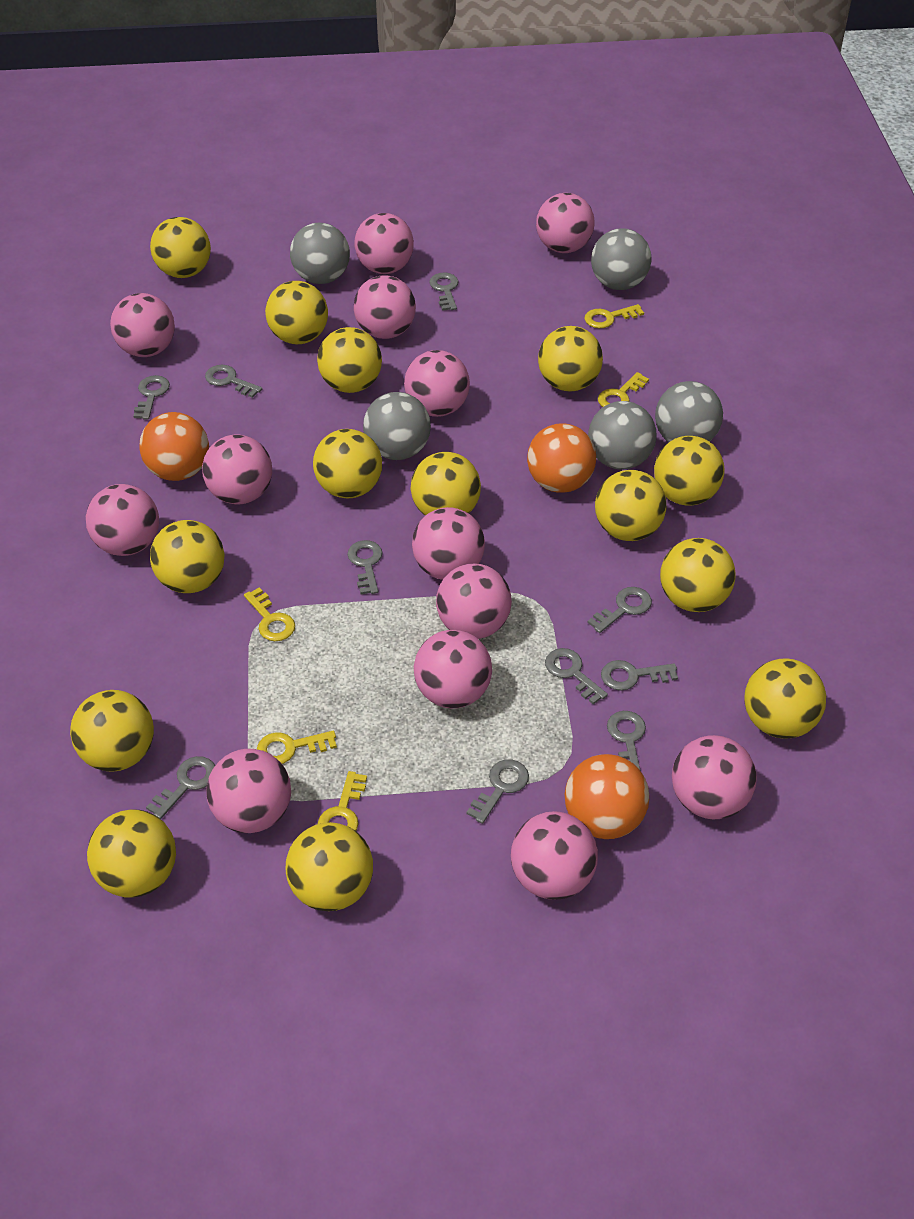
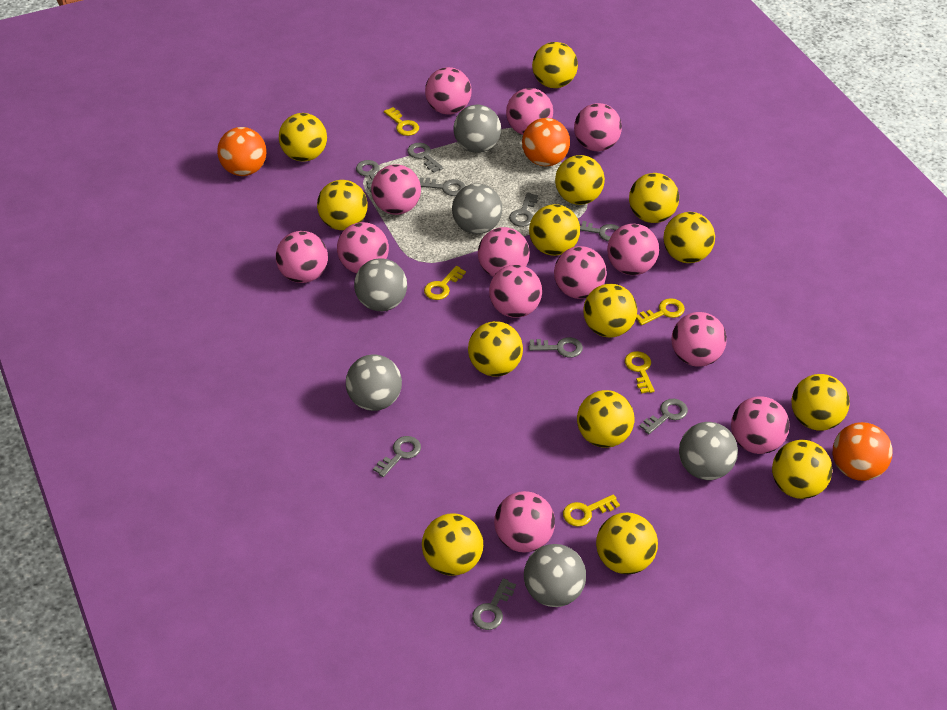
grey ball: 5 -> 6
grey key: 10 -> 9

